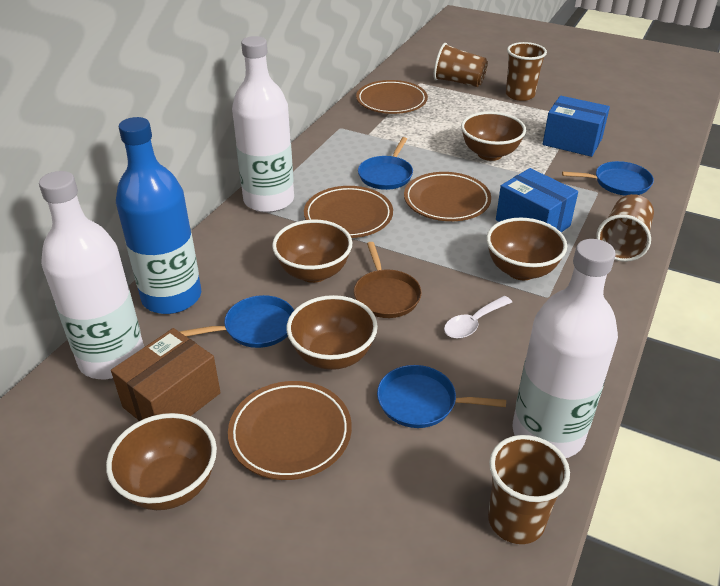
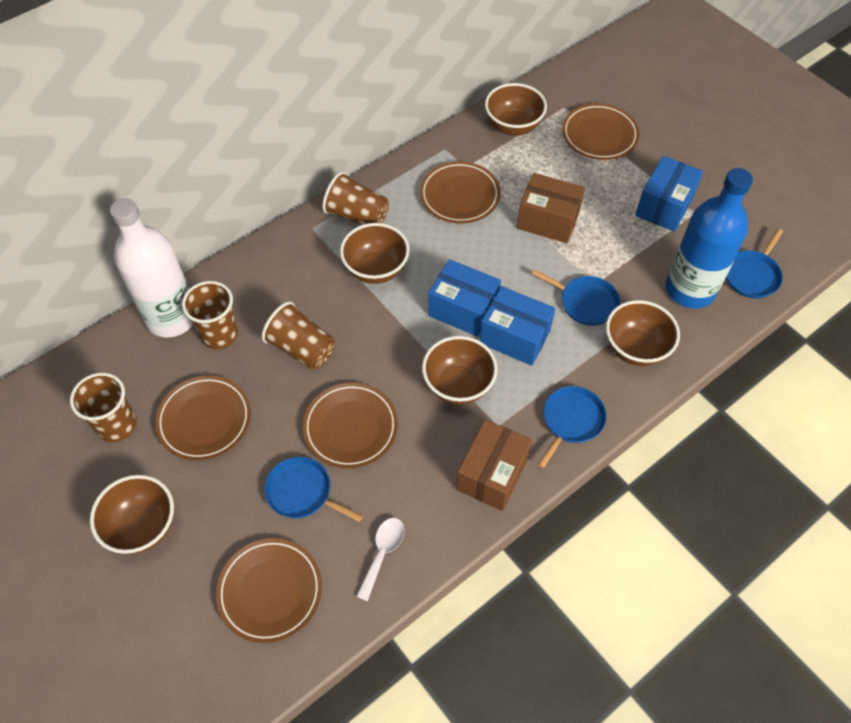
blue box: 2 -> 3
brown box: 1 -> 2
brown pan: 1 -> 0
brown plate: 4 -> 5
white bottle: 3 -> 1

